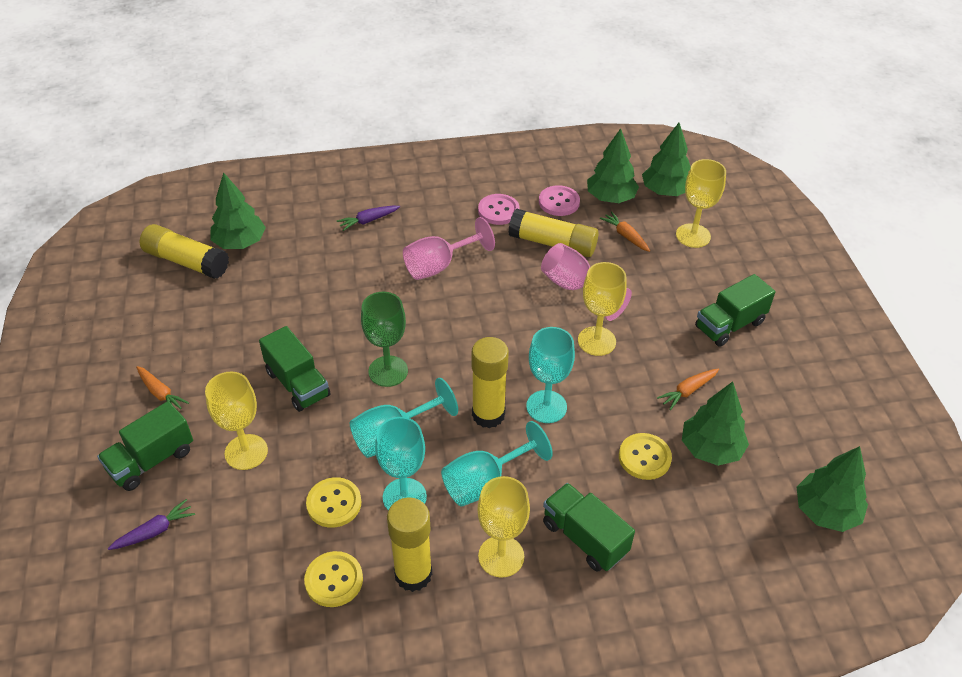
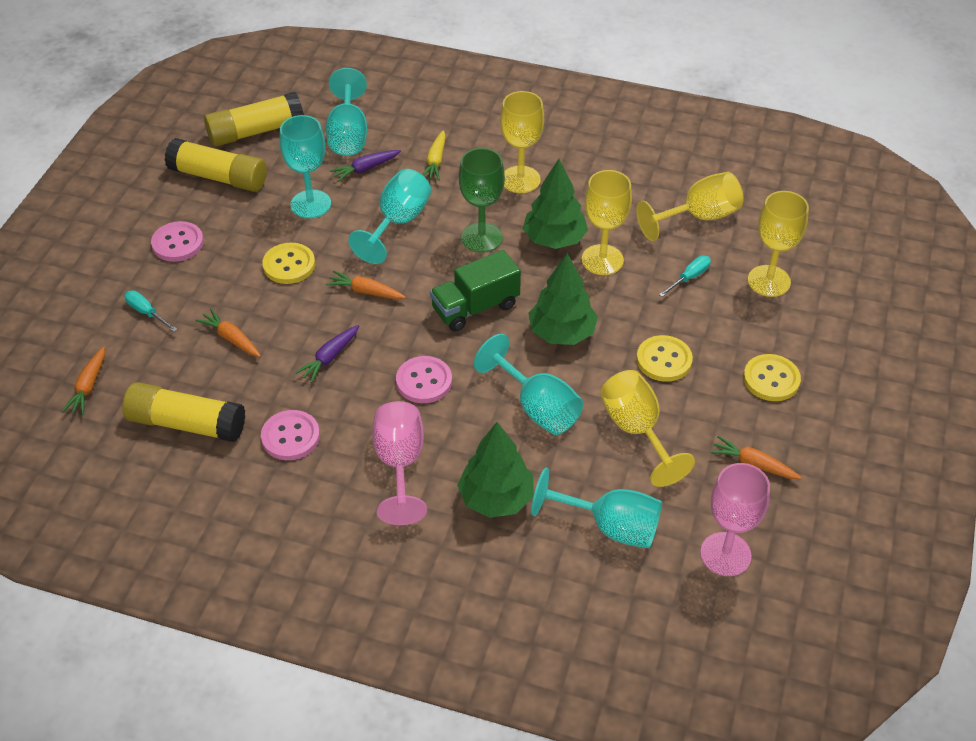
green tree: 5 -> 3
green truck: 4 -> 1
orange carrot: 3 -> 4
pink button: 2 -> 3
turquoise goblet: 4 -> 5
turquoise screwdriver: 0 -> 2
yellow carrot: 0 -> 1
yellow glue stick: 4 -> 3
yellow goblet: 4 -> 5

